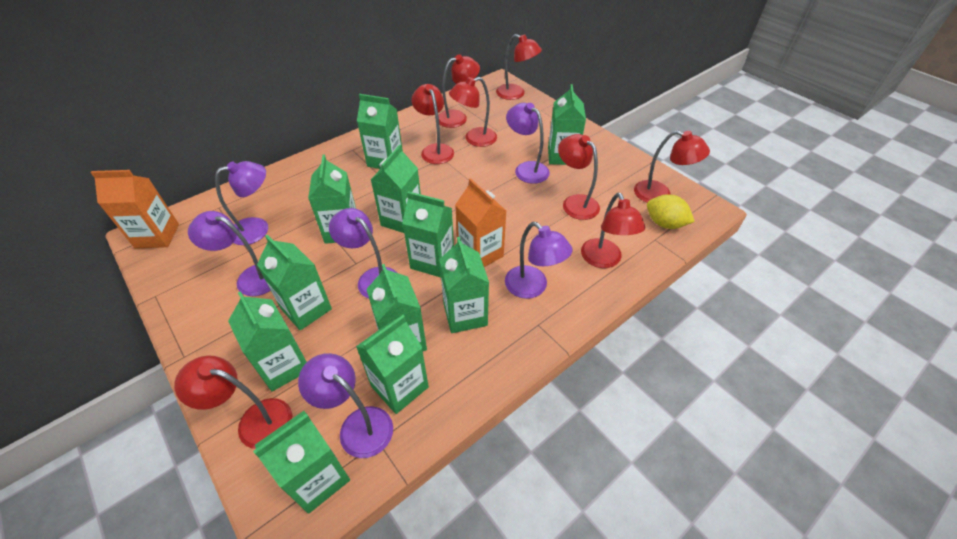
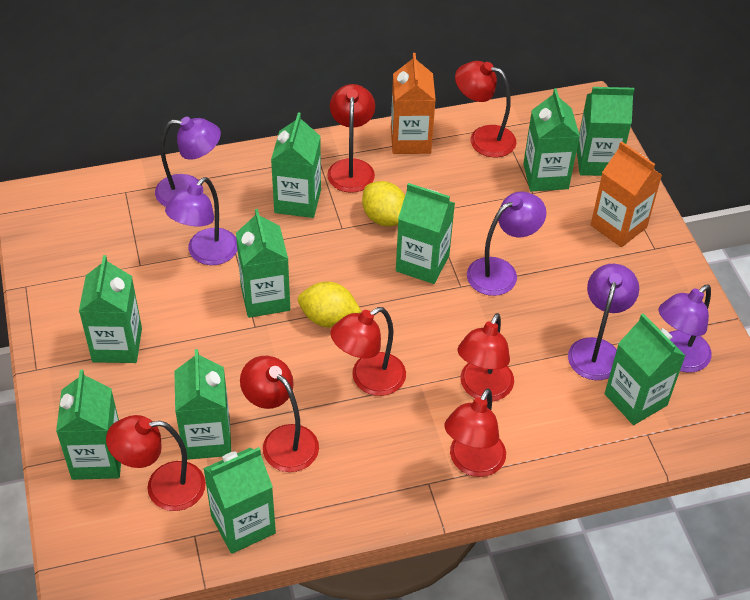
green carton: 11 -> 10
purple lamp: 6 -> 5
red lamp: 8 -> 7
yellow lemon: 1 -> 2

